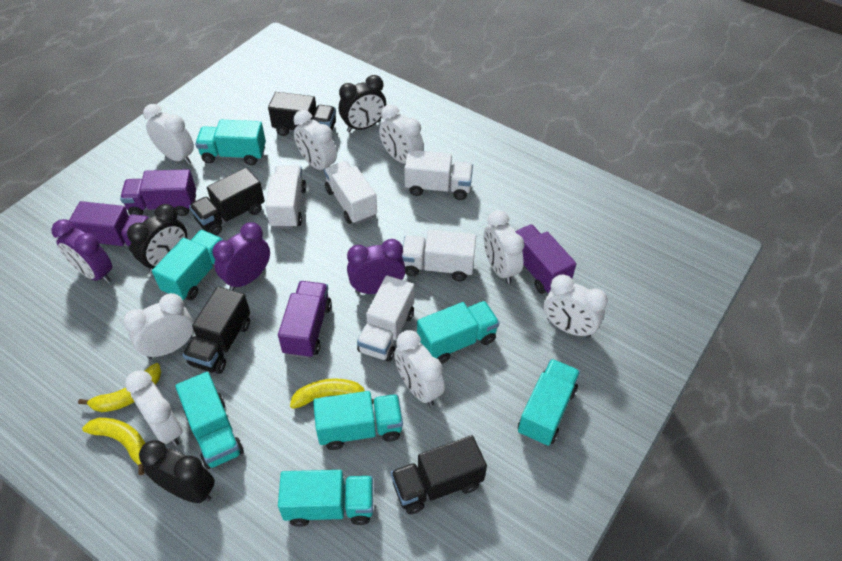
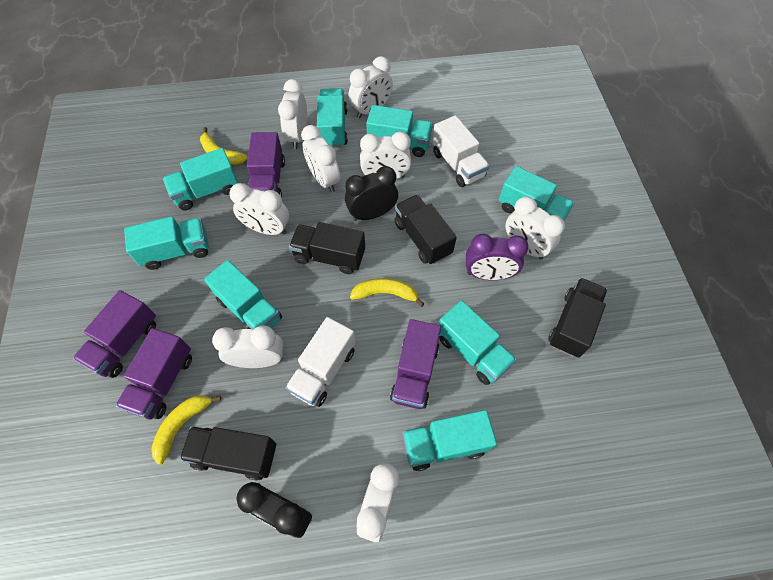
black clock: 3 -> 2
purple clock: 3 -> 1
turquoise truck: 7 -> 8
white truck: 5 -> 2

